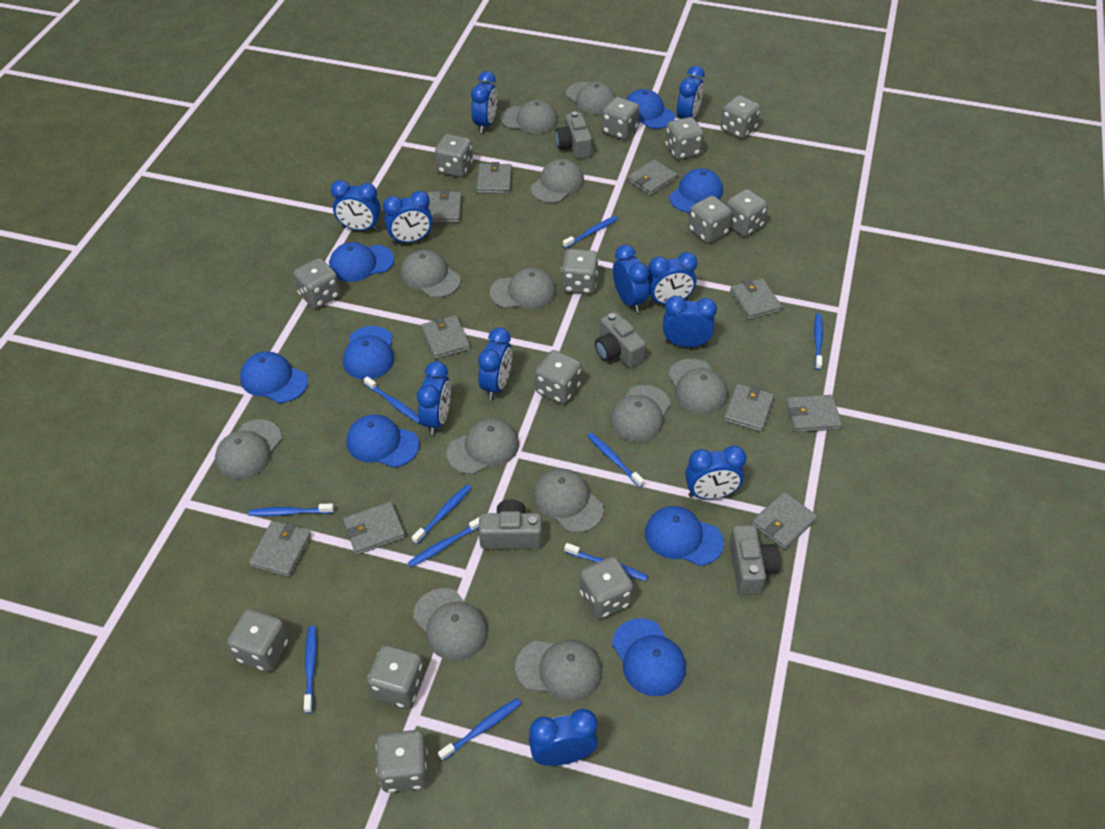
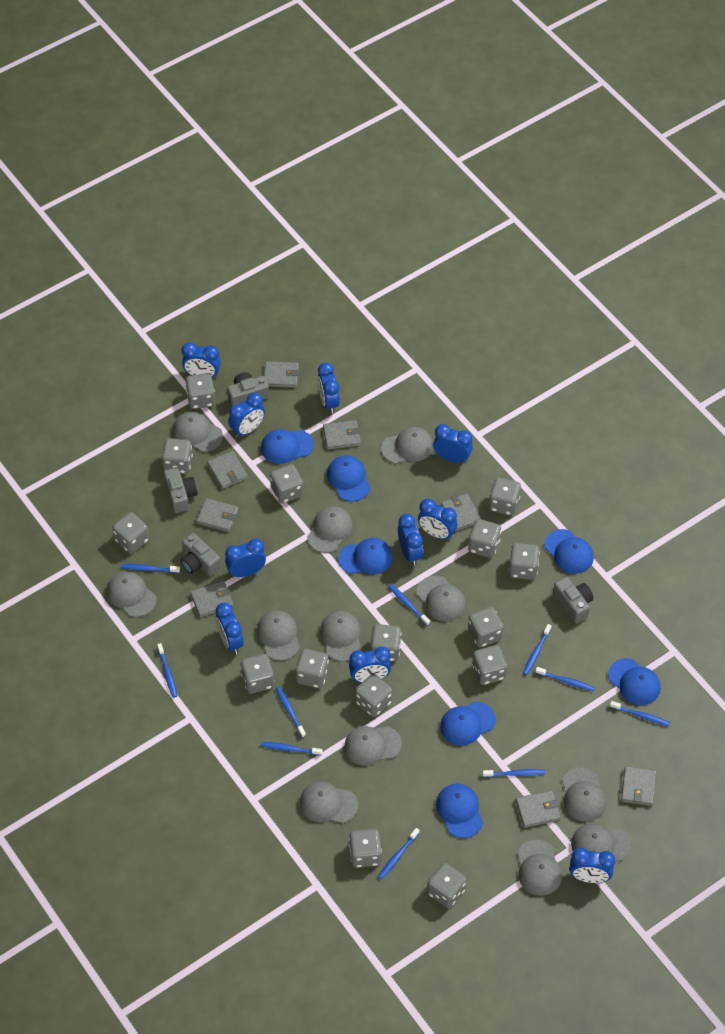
blue cap: 8 -> 7
blue clock: 11 -> 10
grey dice: 13 -> 15
grey wallet: 10 -> 8

